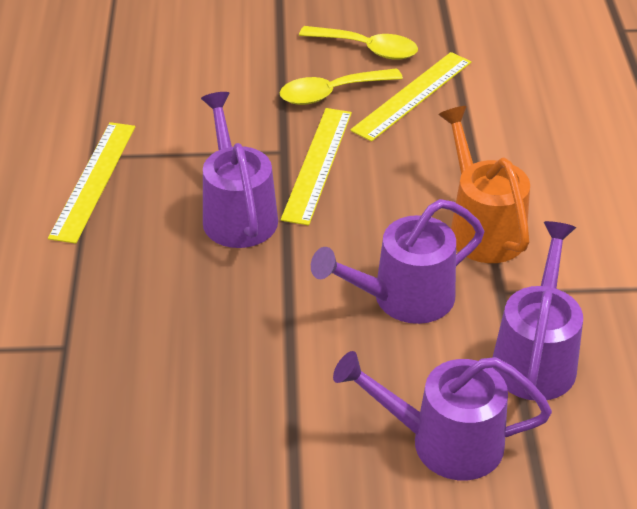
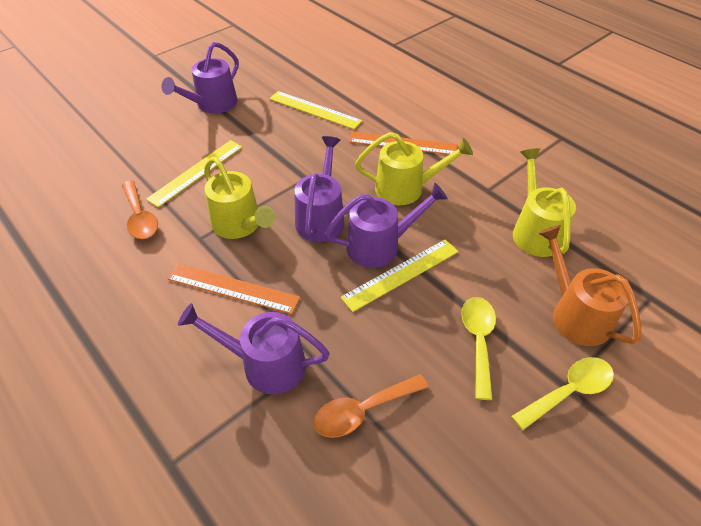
orange ruler: 0 -> 2
orange spoon: 0 -> 2
yellow watering can: 0 -> 3

